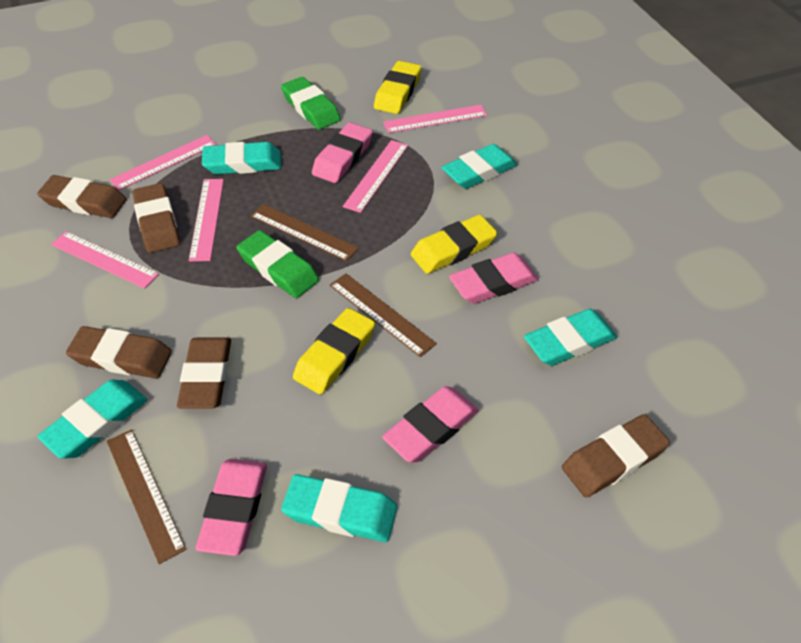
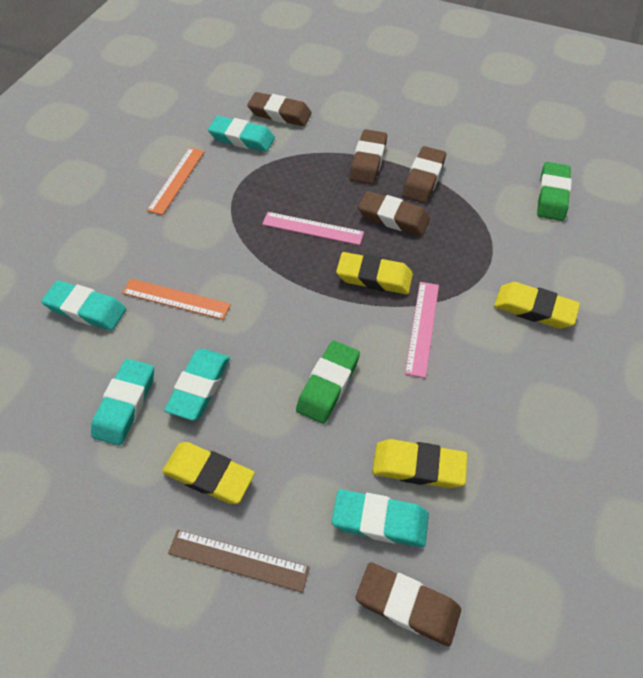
brown ruler: 3 -> 1
orange ruler: 0 -> 2
pink eraser: 4 -> 0
pink ruler: 5 -> 2
yellow eraser: 3 -> 4

